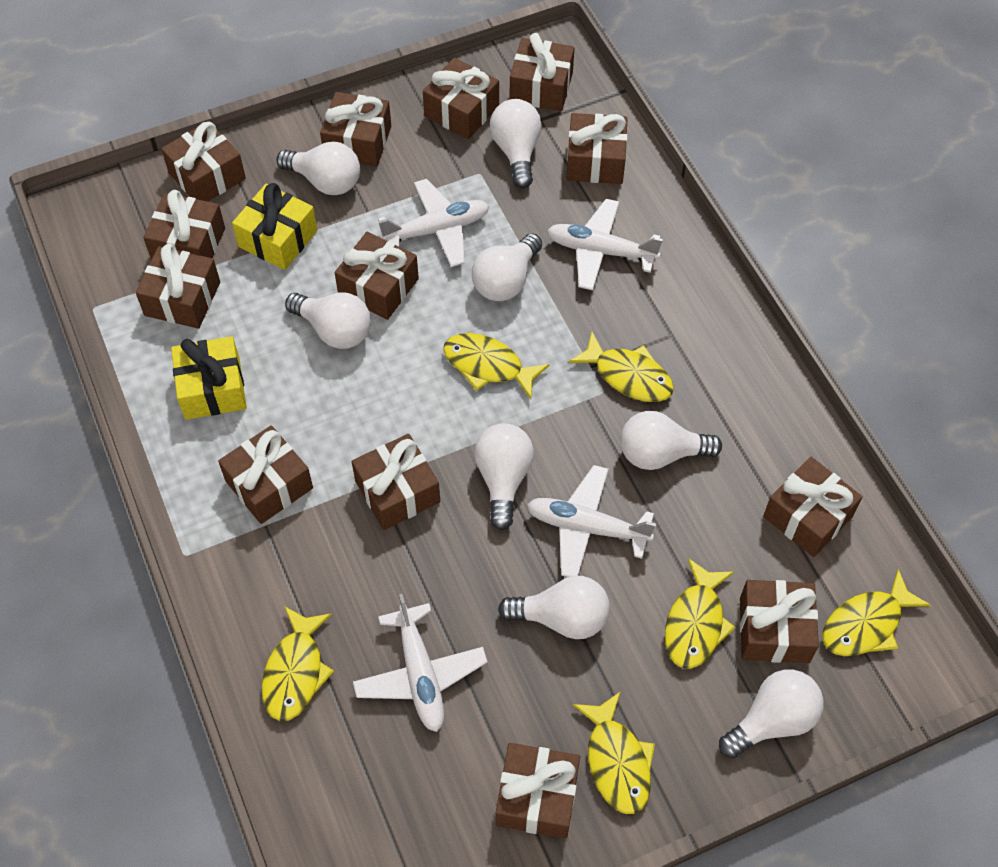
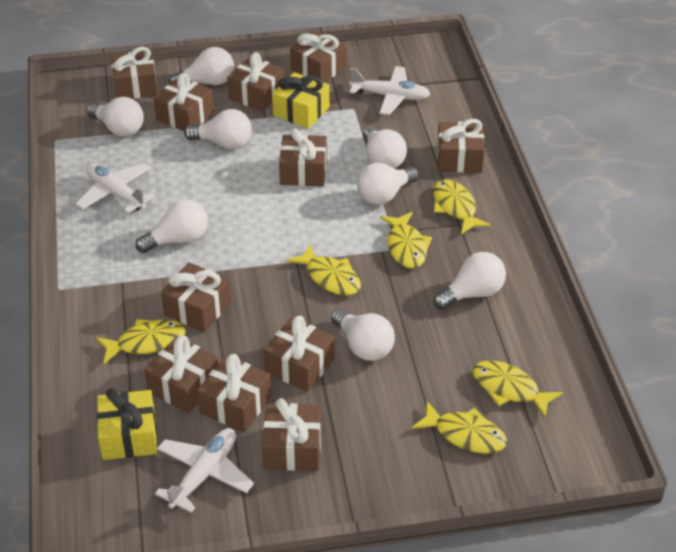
brown gift: 13 -> 11
white plane: 4 -> 3

